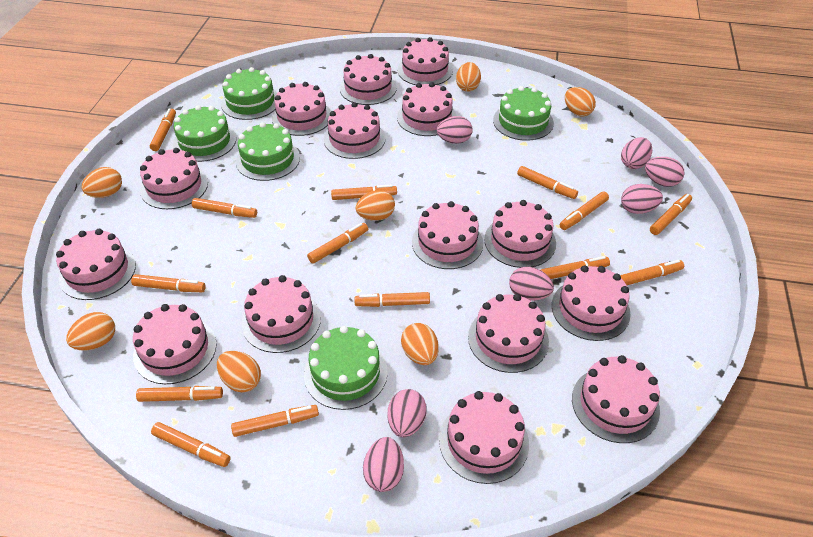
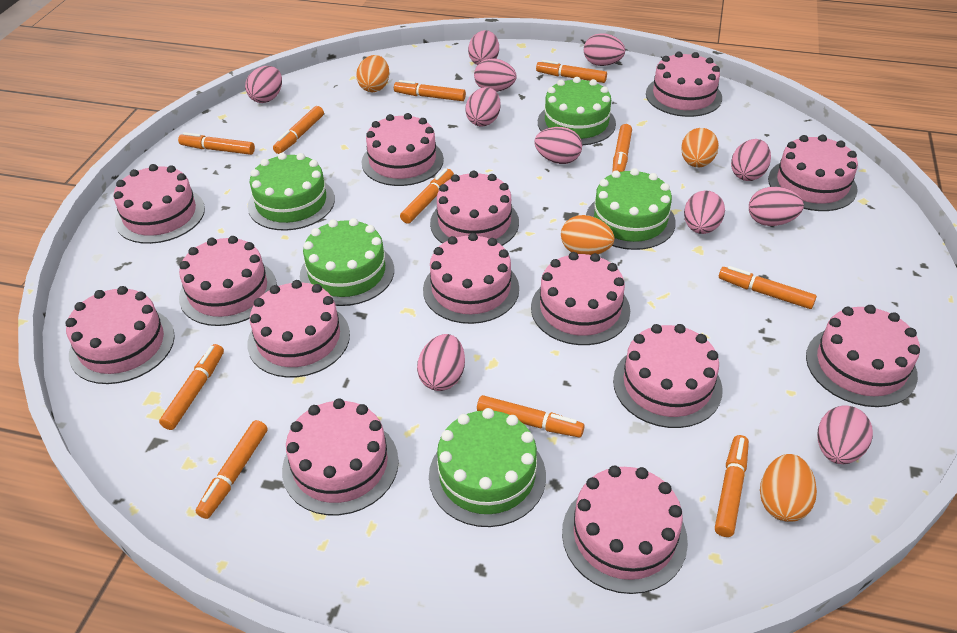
orange egg: 7 -> 4
orange marker: 14 -> 11
pink cake: 15 -> 14
pink egg: 7 -> 11

